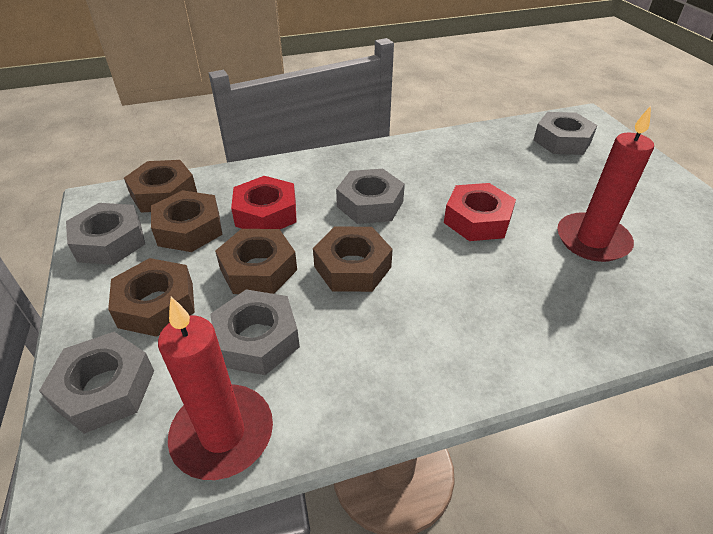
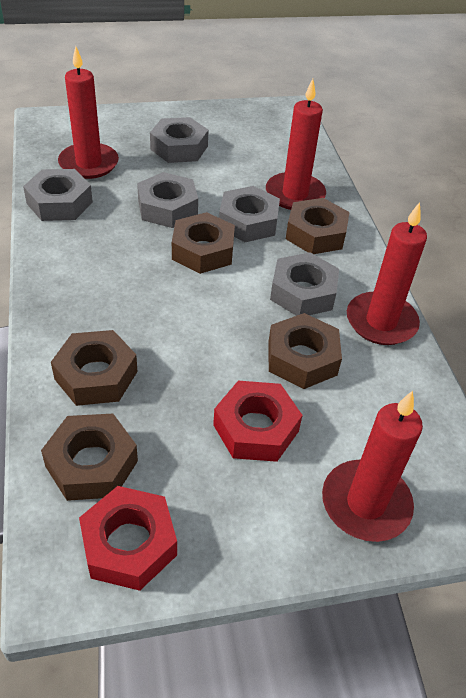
red candle: 2 -> 4

